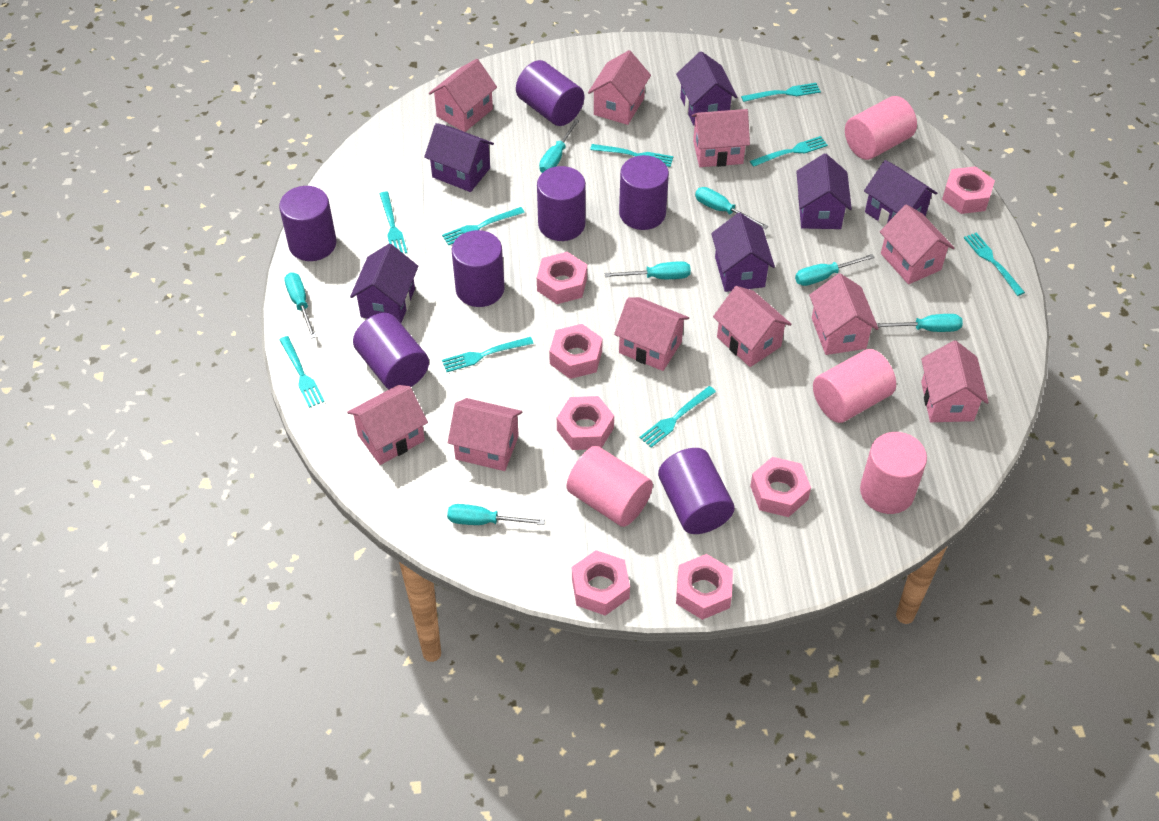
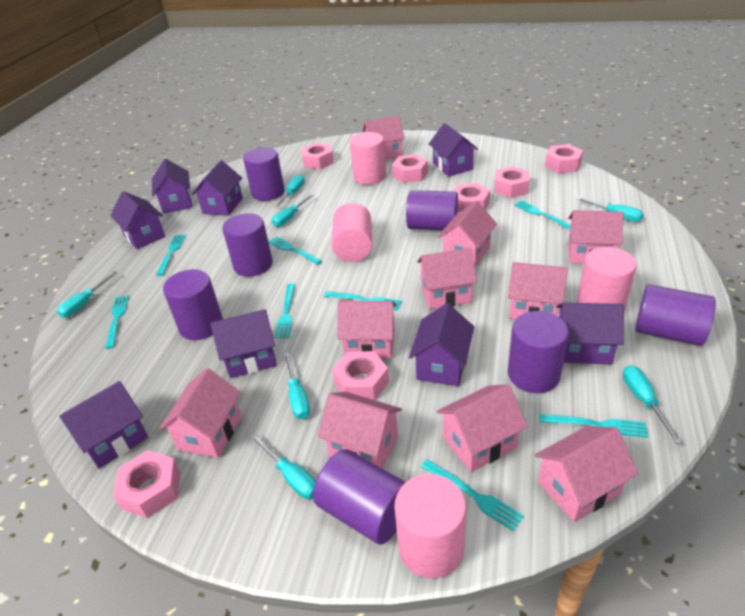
purple house: 6 -> 8
turquoise fork: 9 -> 8

